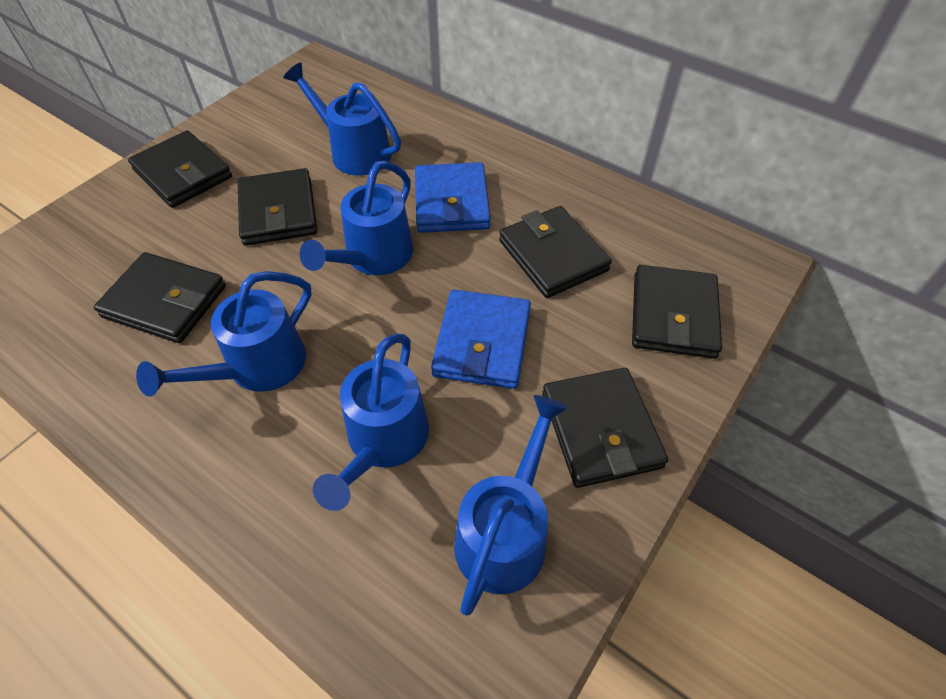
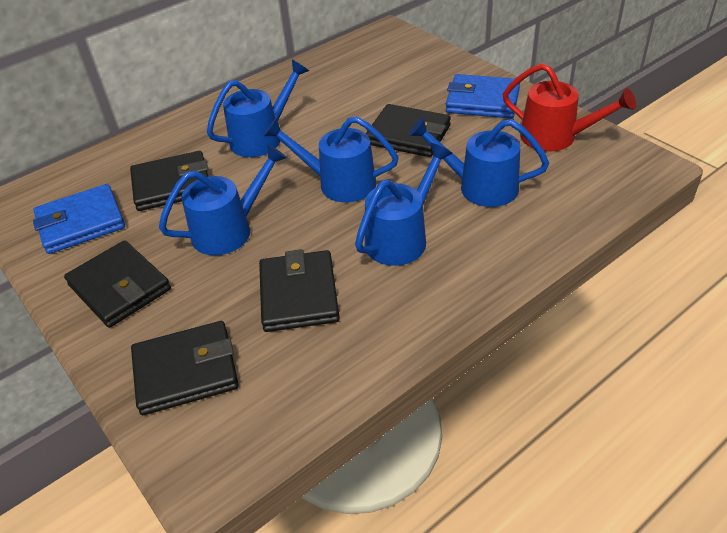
black wallet: 6 -> 5
red watering can: 0 -> 1

